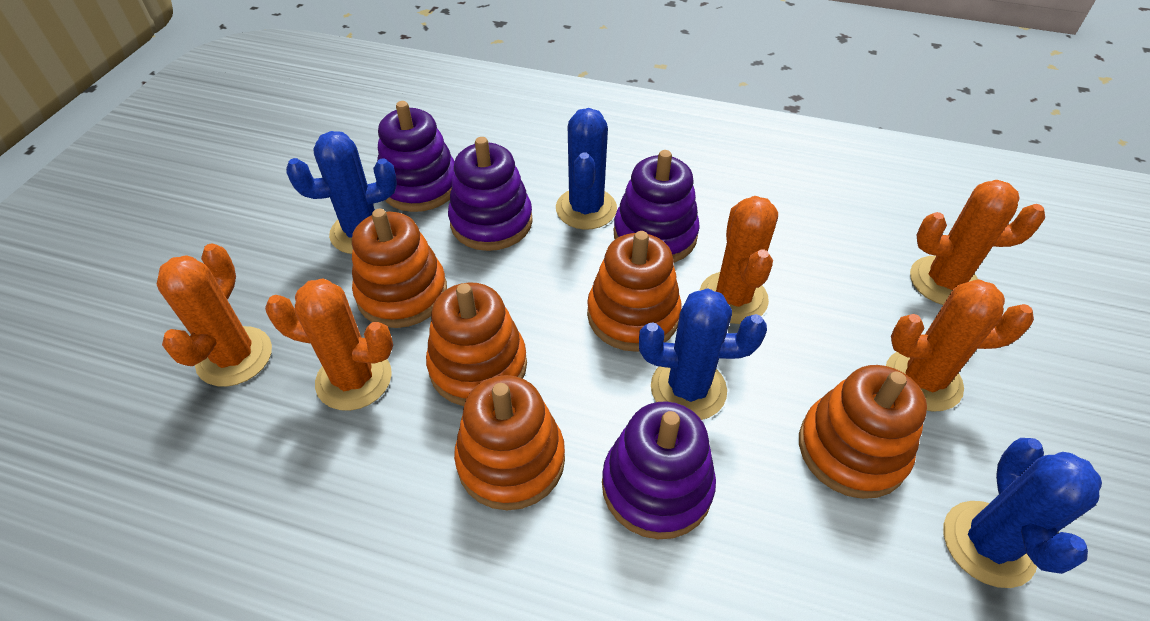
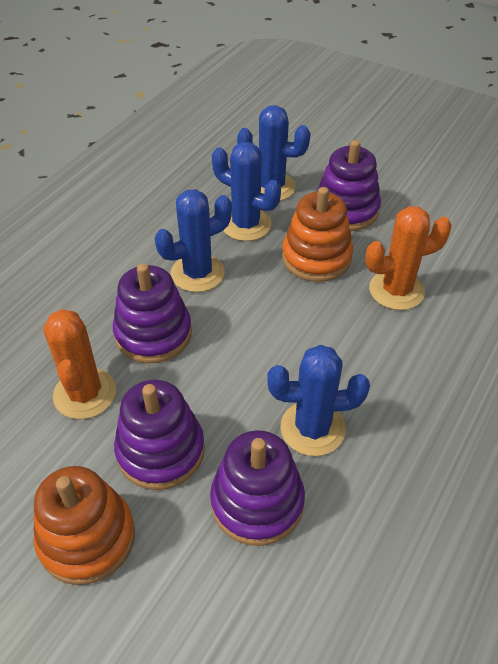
orange cactus: 5 -> 2
orange stacking toy: 5 -> 2

